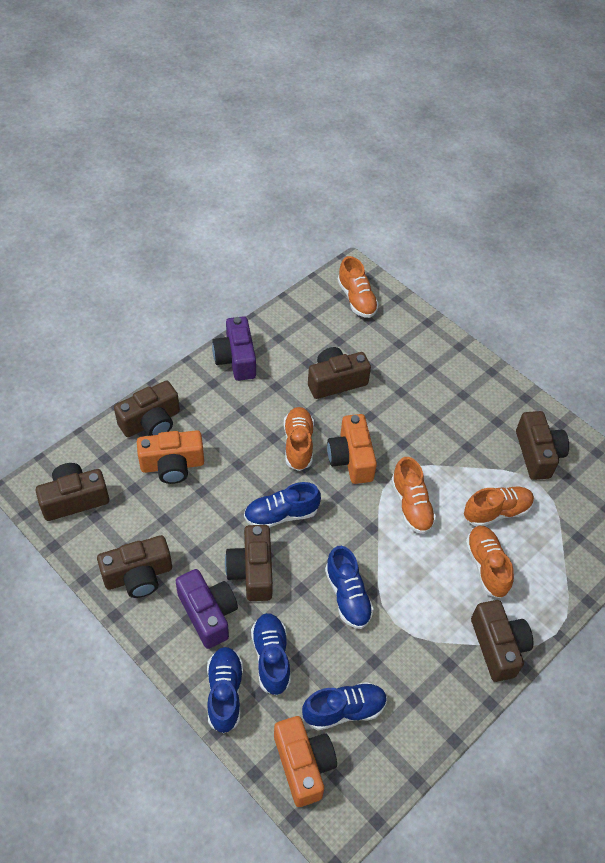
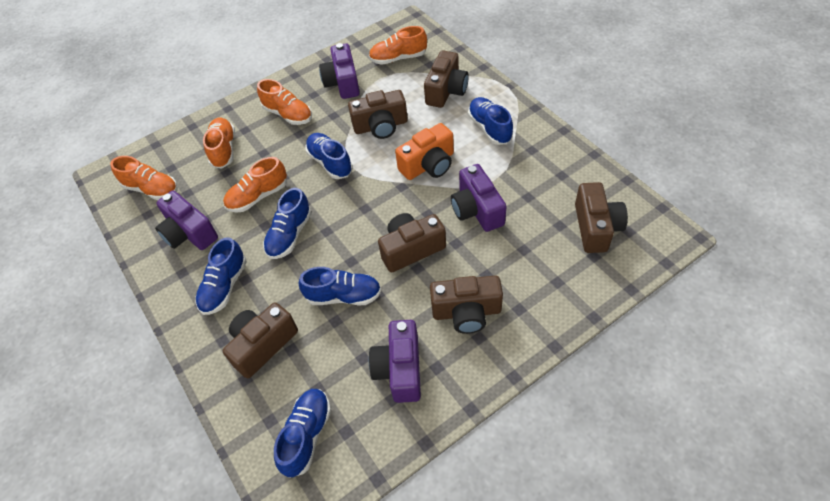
blue shoe: 5 -> 6
brown camera: 7 -> 6
orange camera: 3 -> 1
purple camera: 2 -> 4

